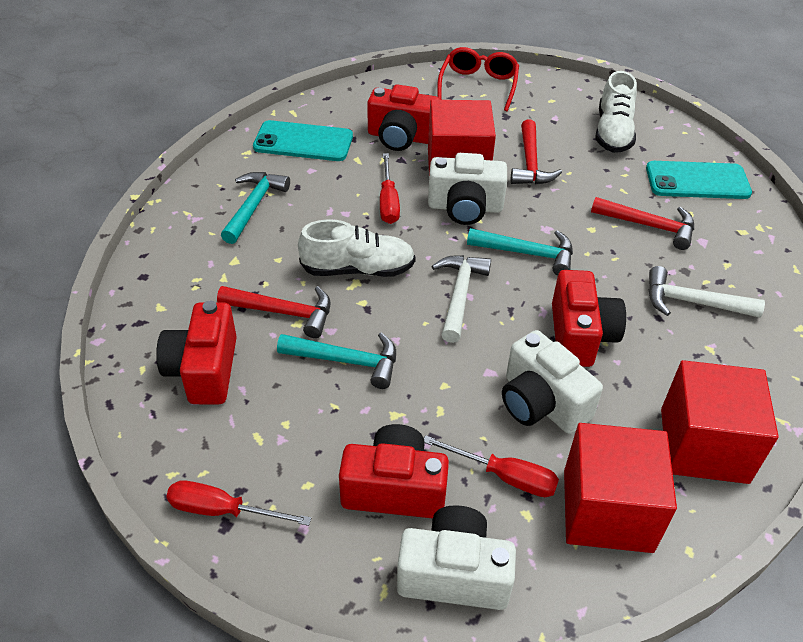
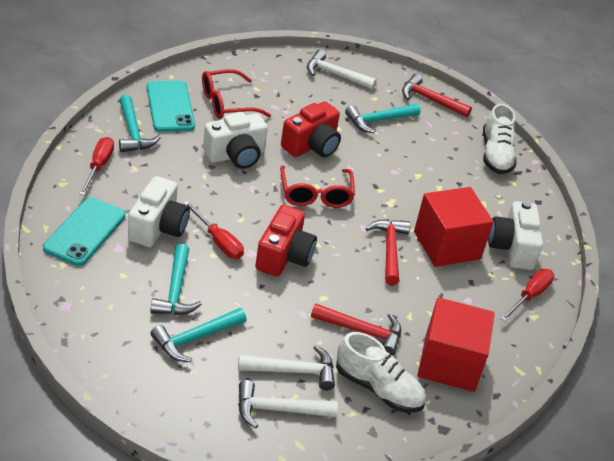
red camera: 4 -> 2
red cube: 3 -> 2
red glasses: 1 -> 2
turquoise hammer: 3 -> 4
white hammer: 2 -> 3

